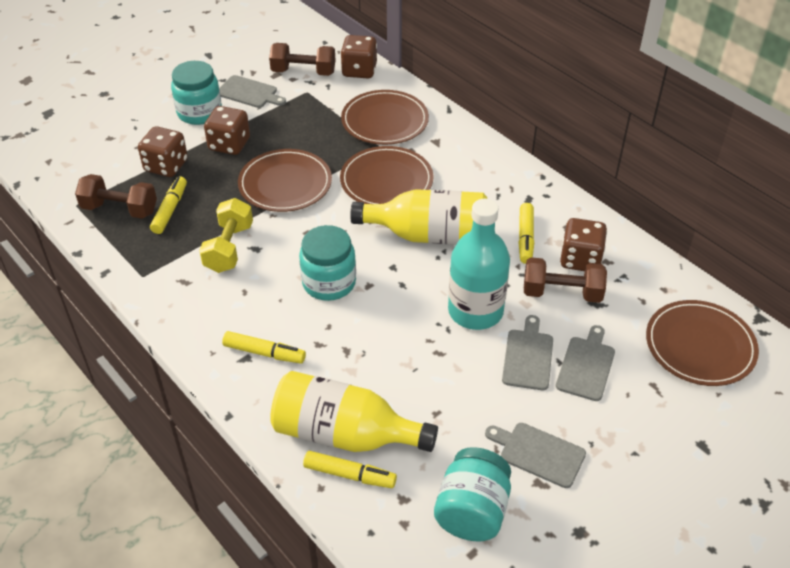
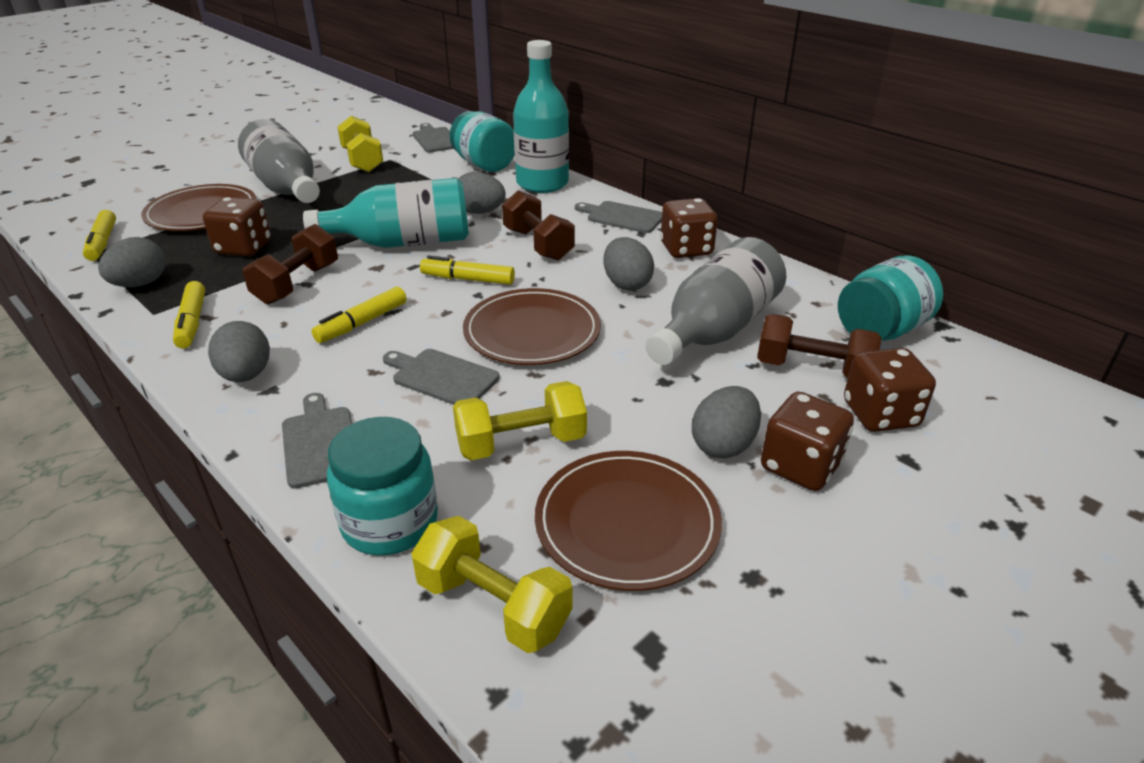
brown plate: 4 -> 3
grey bottle: 0 -> 2
grey egg: 0 -> 5
turquoise bottle: 1 -> 2
yellow bottle: 2 -> 0
yellow dumbbell: 1 -> 3

